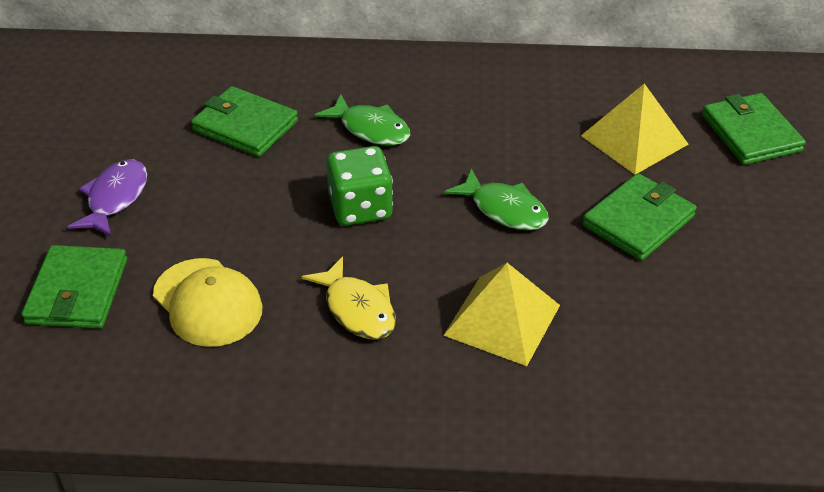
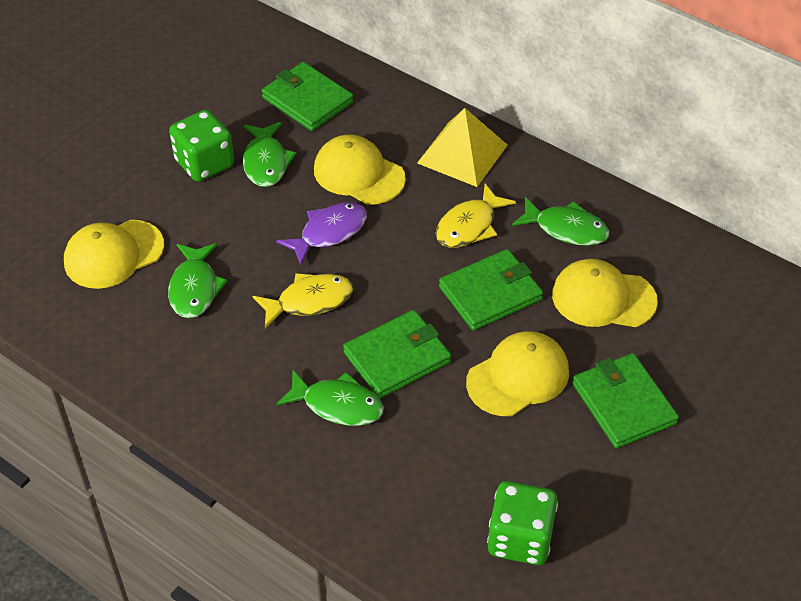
green dice: 1 -> 2
green fish: 2 -> 4
yellow cap: 1 -> 4
yellow fish: 1 -> 2
yellow pyramid: 2 -> 1

